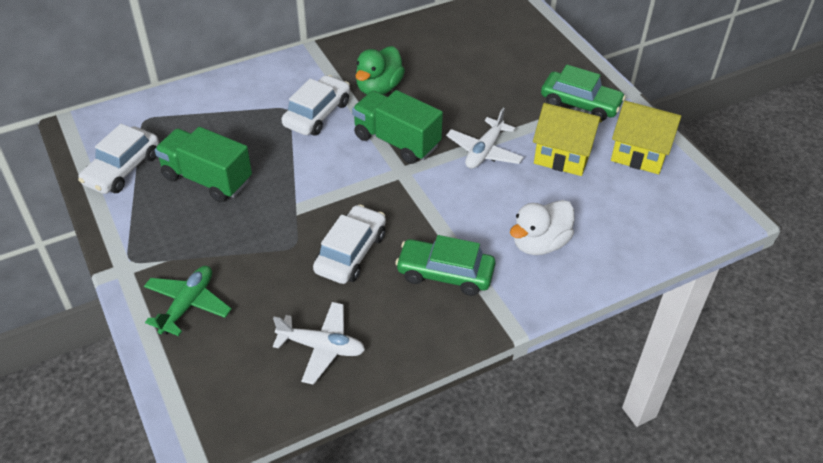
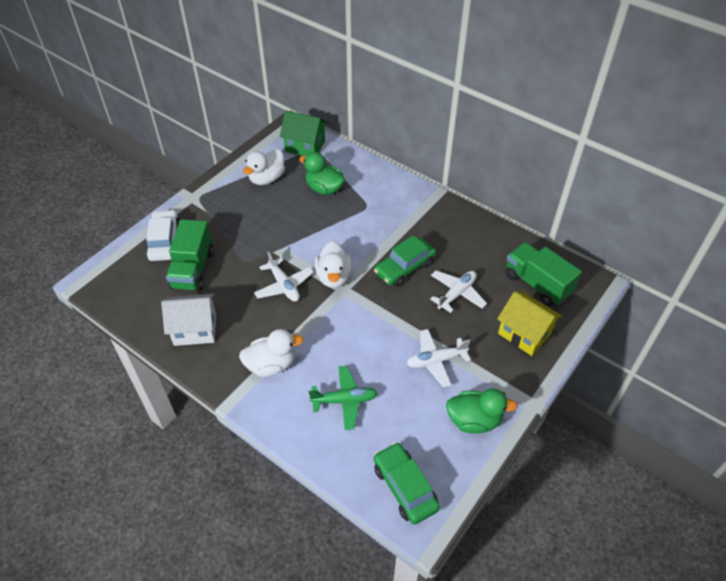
green duck: 1 -> 2
green house: 0 -> 1
white car: 3 -> 1
white duck: 1 -> 3
white house: 0 -> 1
white plane: 2 -> 3
yellow house: 2 -> 1

